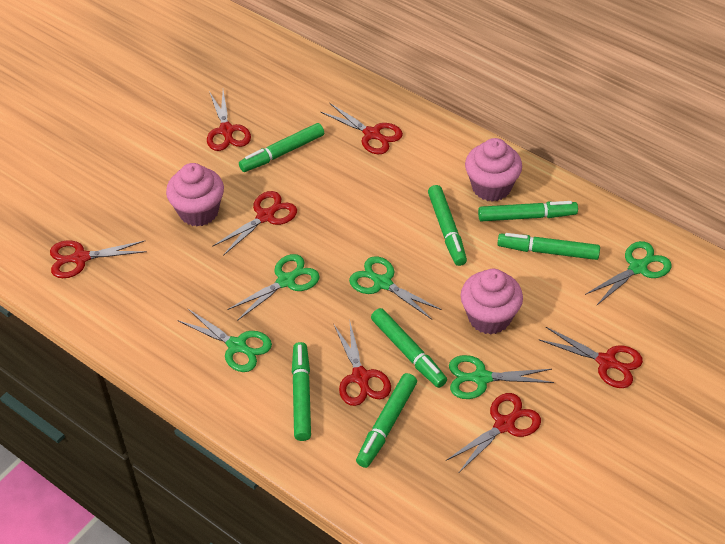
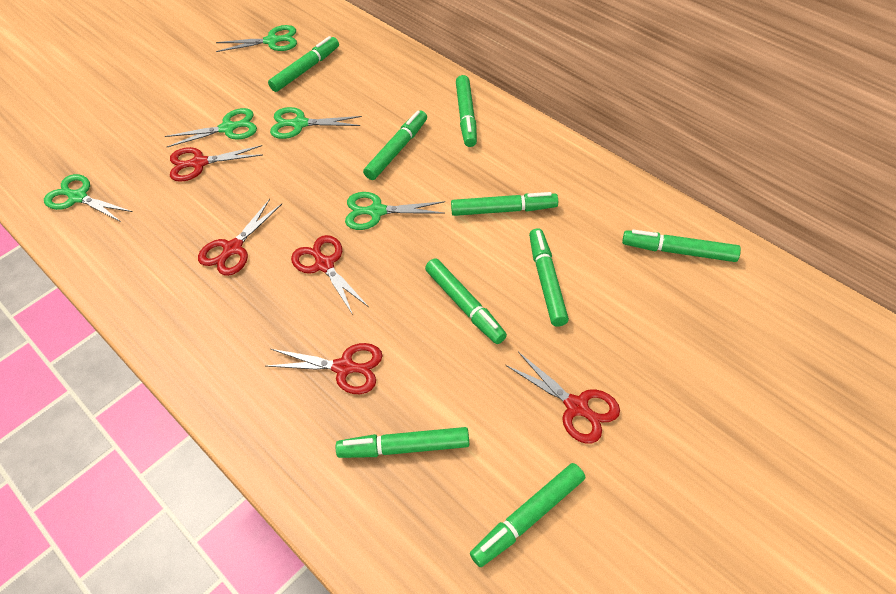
green marker: 7 -> 9
pink cupcake: 3 -> 0
red scissors: 7 -> 5

